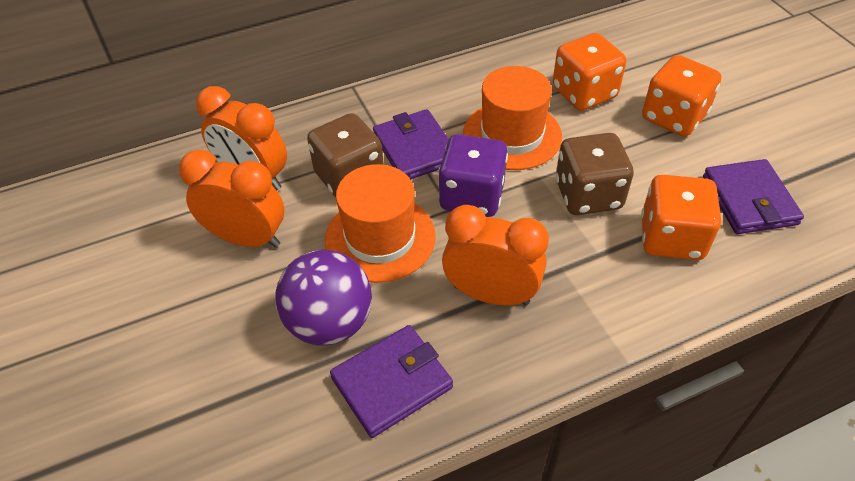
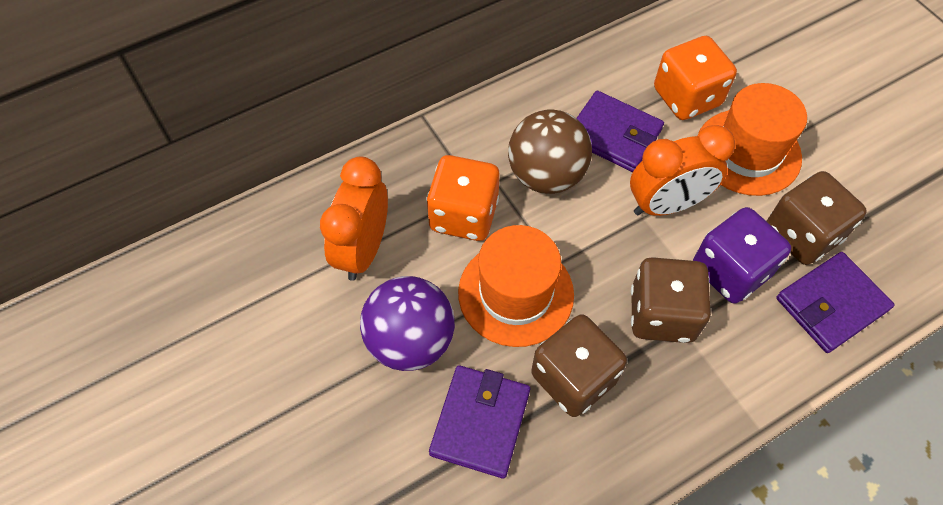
brown ball: 0 -> 1
brown dice: 2 -> 3
orange clock: 3 -> 2
orange dice: 3 -> 2

